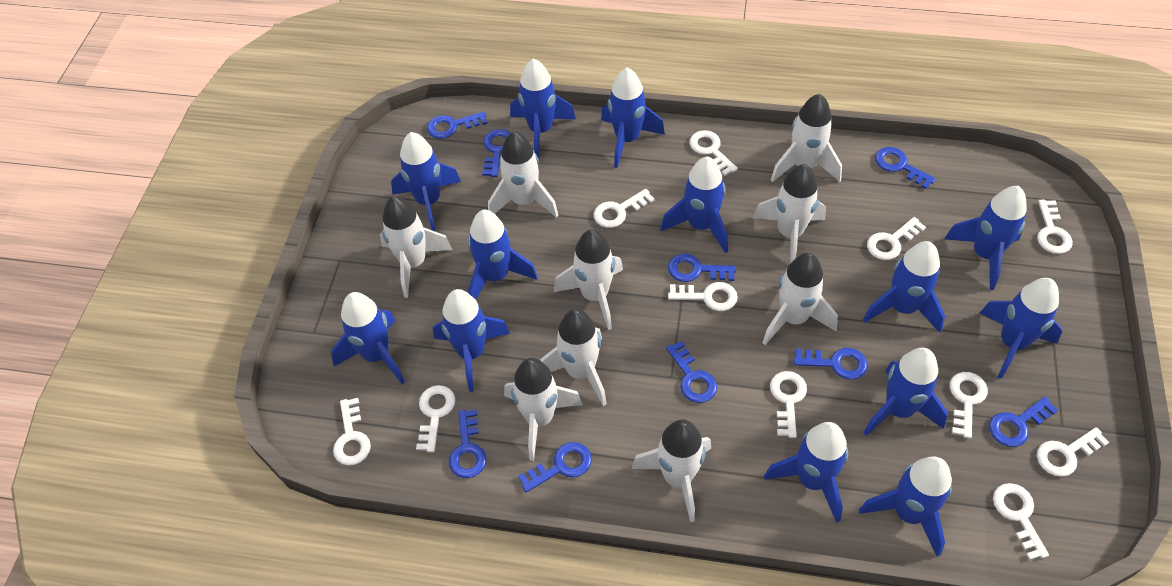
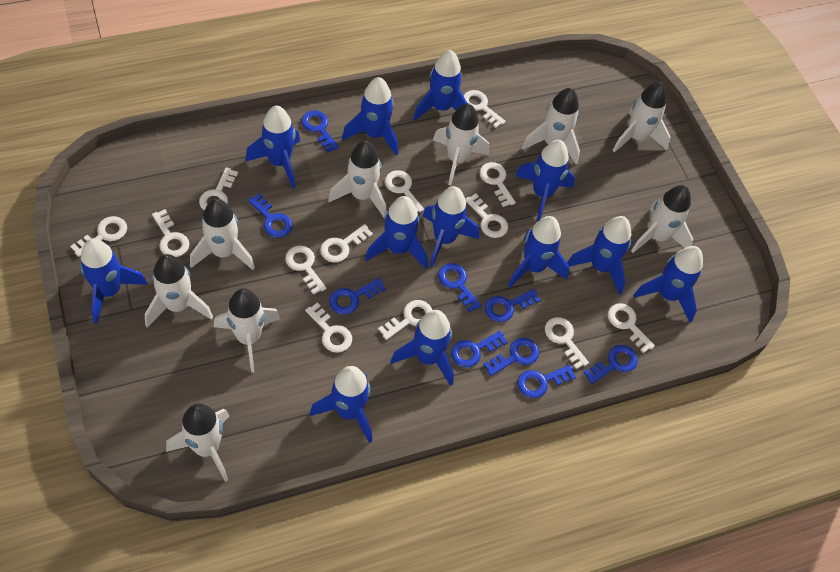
blue rocket: 13 -> 12
white key: 11 -> 13

